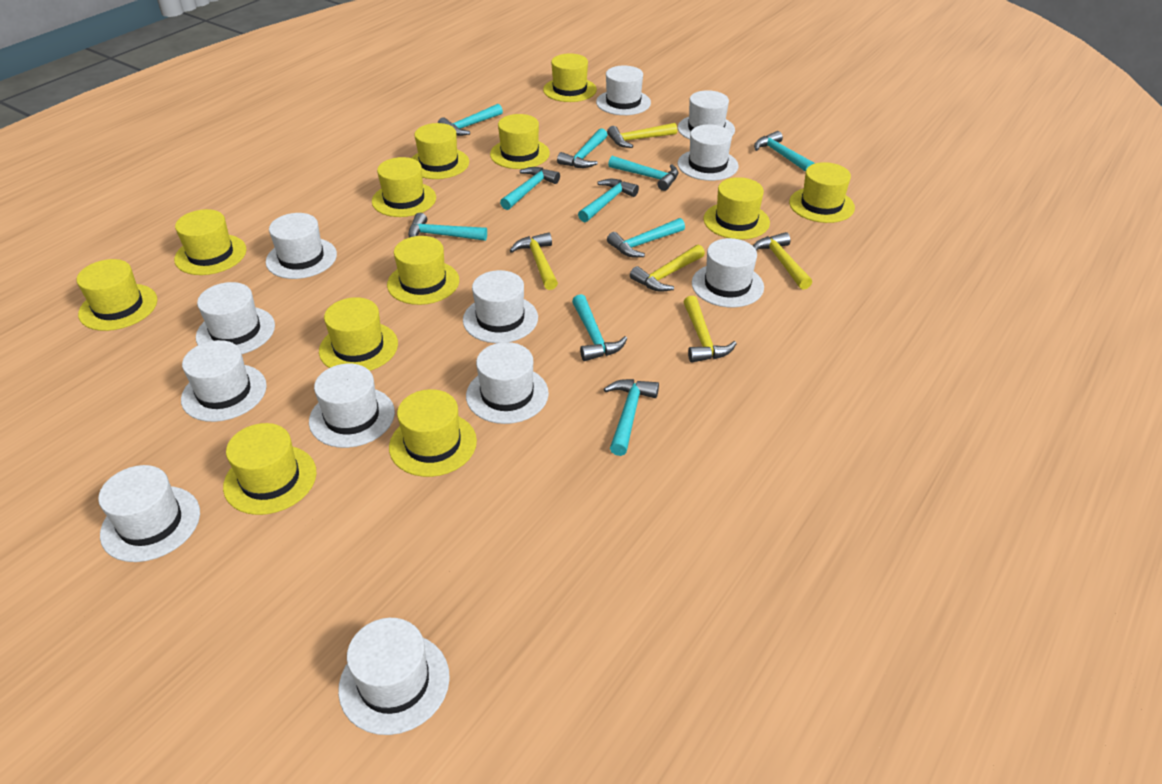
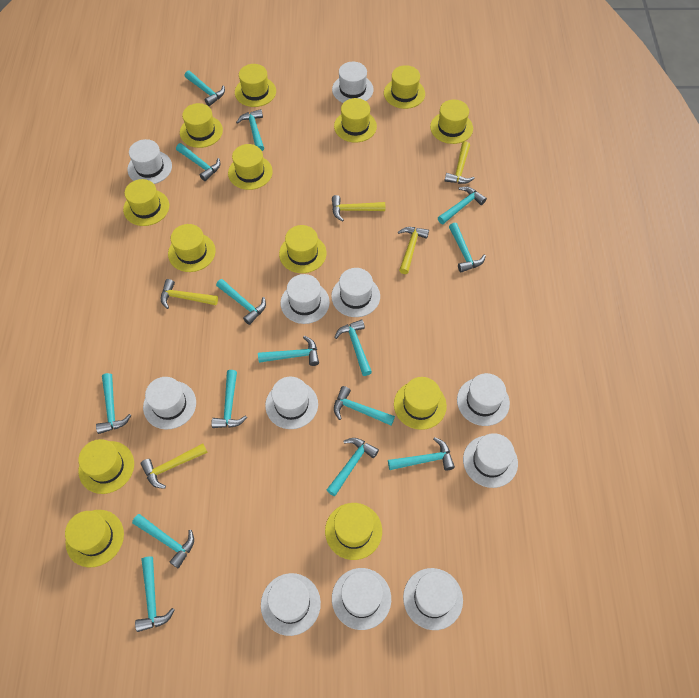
turquoise hammer: 10 -> 15
white hat: 12 -> 11
yellow hat: 12 -> 13

